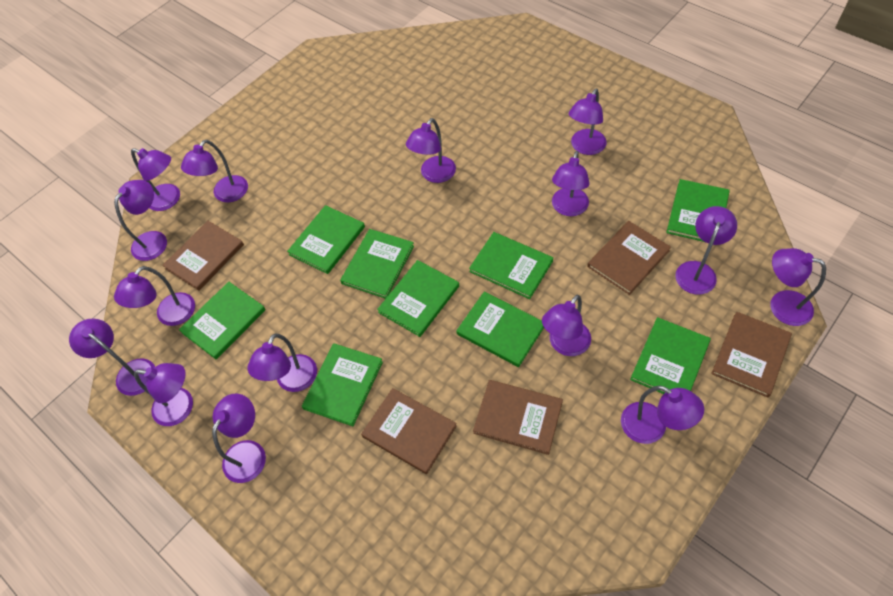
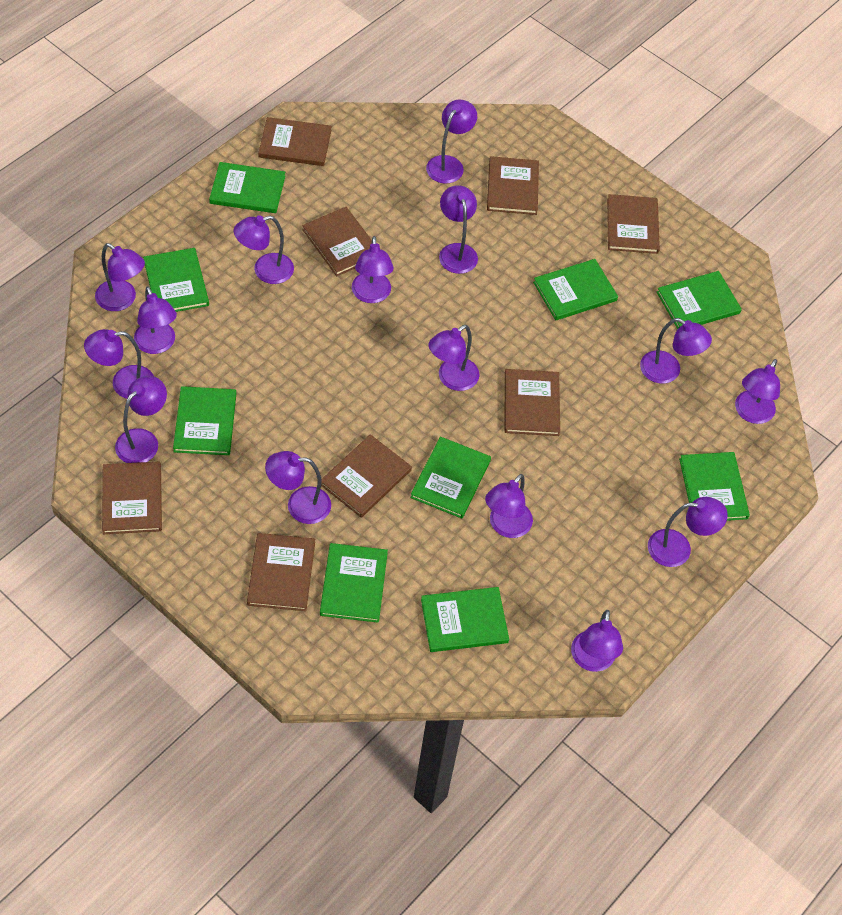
brown book: 5 -> 8

